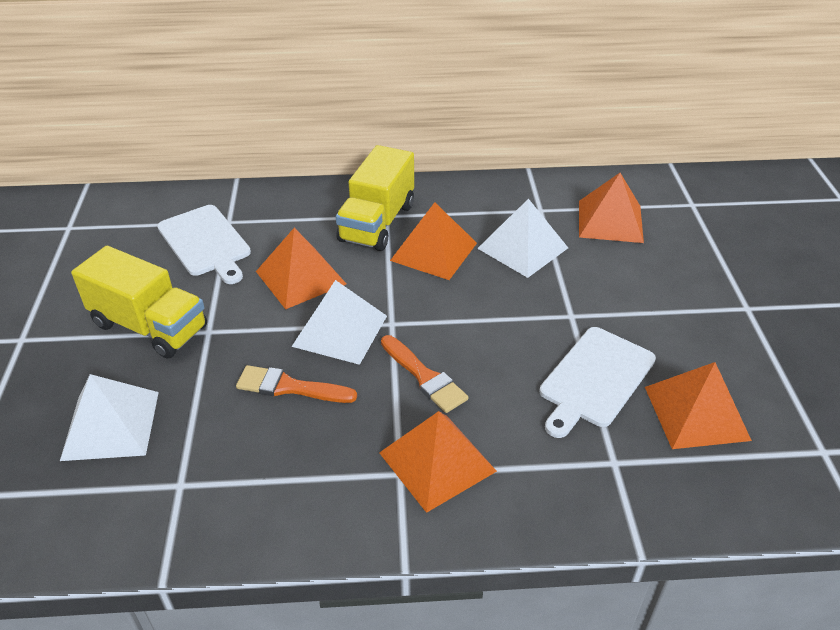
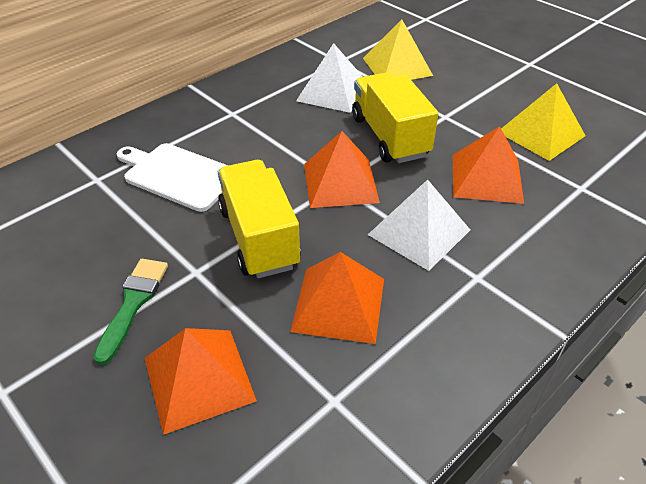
green brush: 0 -> 1
orange brush: 2 -> 0
orange pyramid: 5 -> 4
white cutting board: 2 -> 1
white pyramid: 3 -> 2
yellow pyramid: 0 -> 2

